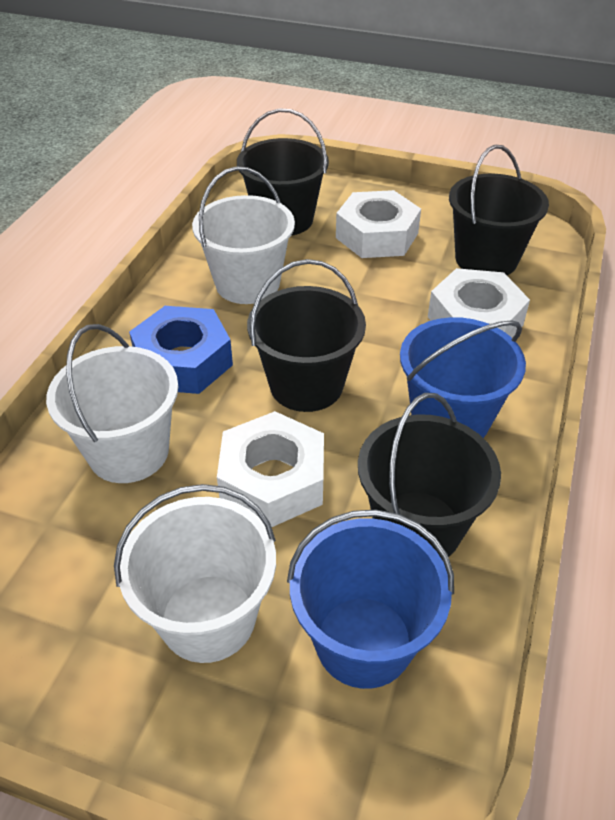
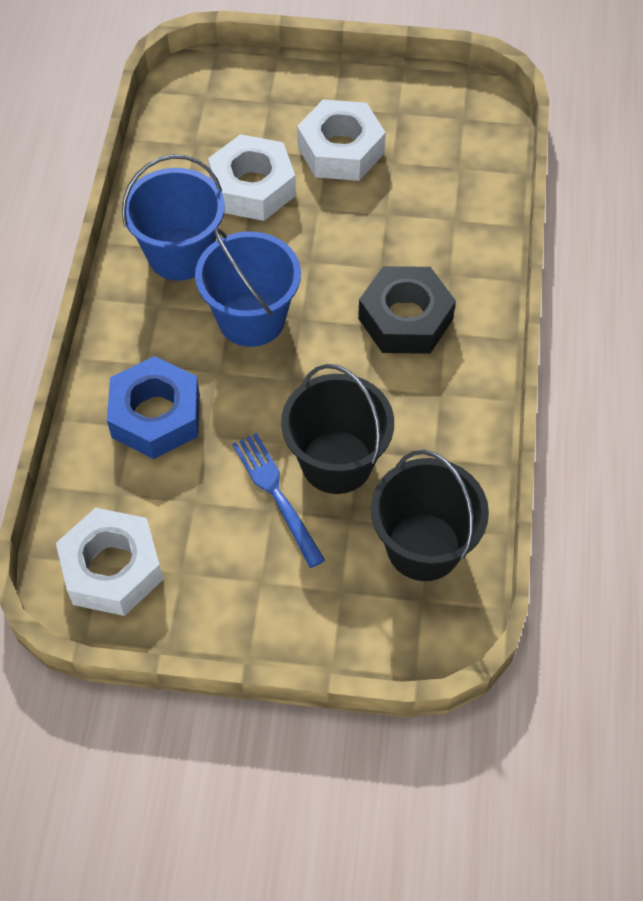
black bucket: 4 -> 2
black nut: 0 -> 1
blue fork: 0 -> 1
white bucket: 3 -> 0

